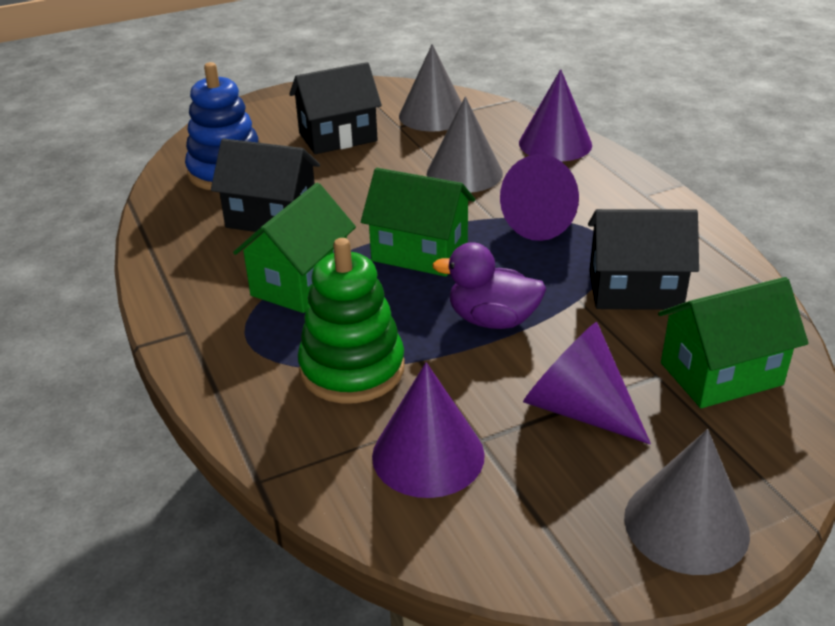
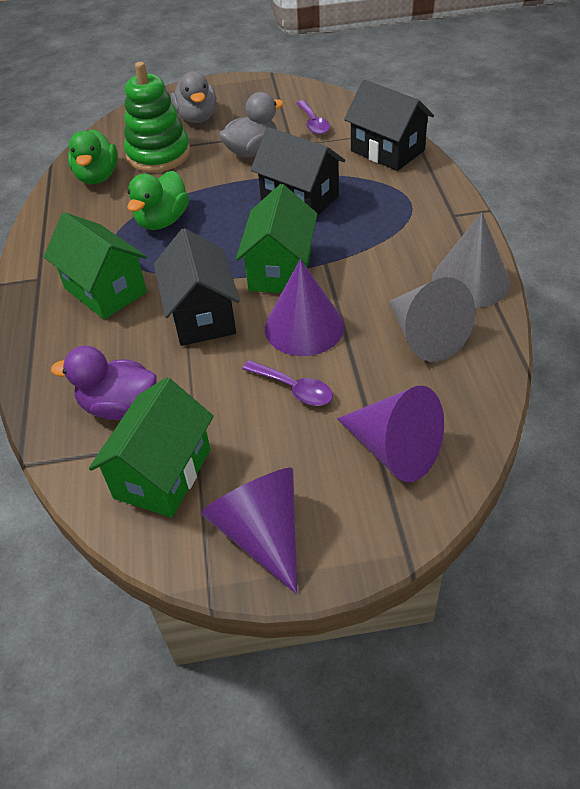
blue stacking toy: 1 -> 0
green duck: 0 -> 2
grey cone: 3 -> 2
grey duck: 0 -> 2
purple cone: 4 -> 3
purple spoon: 0 -> 2

